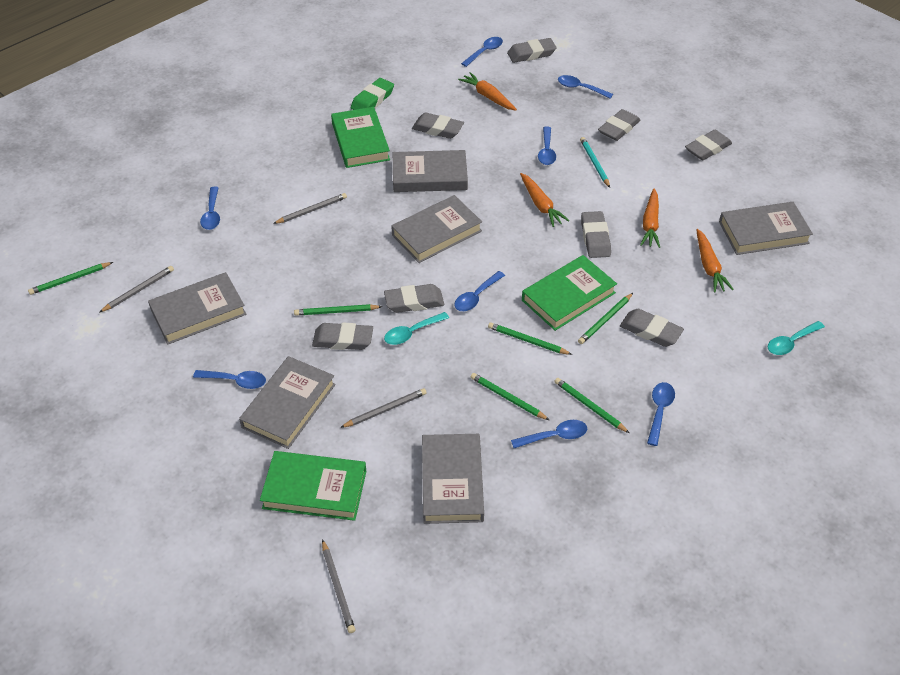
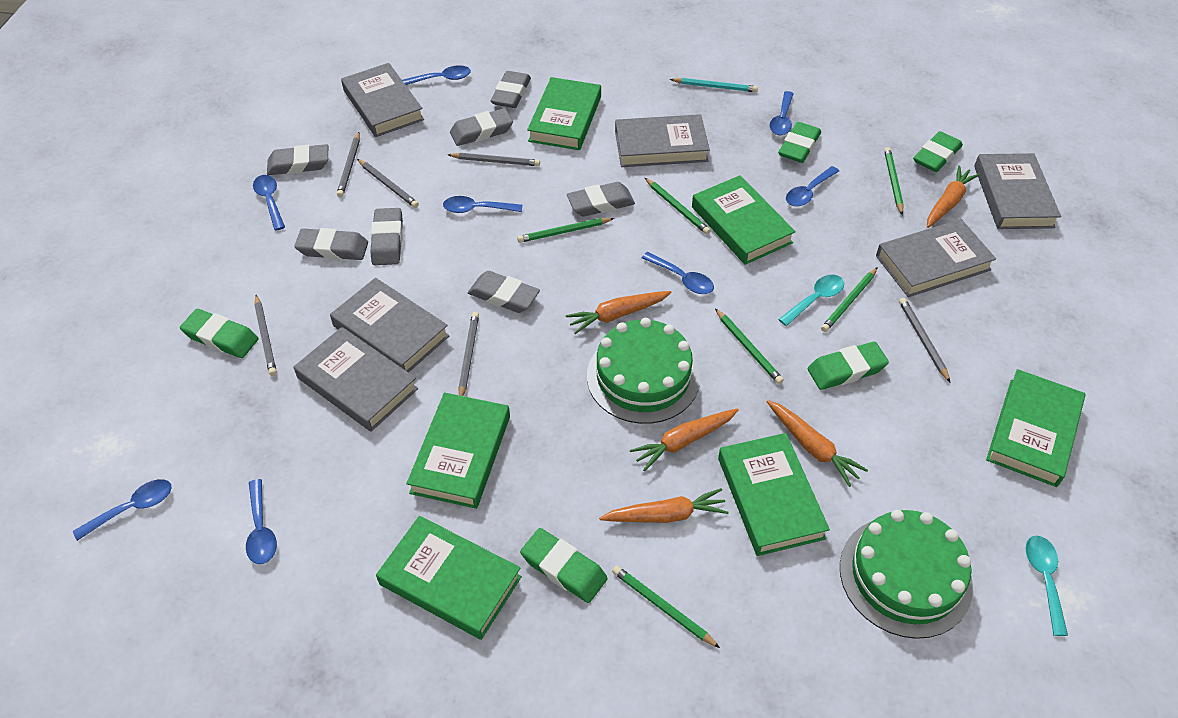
green book: 3 -> 6
green cake: 0 -> 2
green eraser: 1 -> 5
grey eraser: 8 -> 7
grey pencil: 4 -> 6
orange carrot: 4 -> 5

